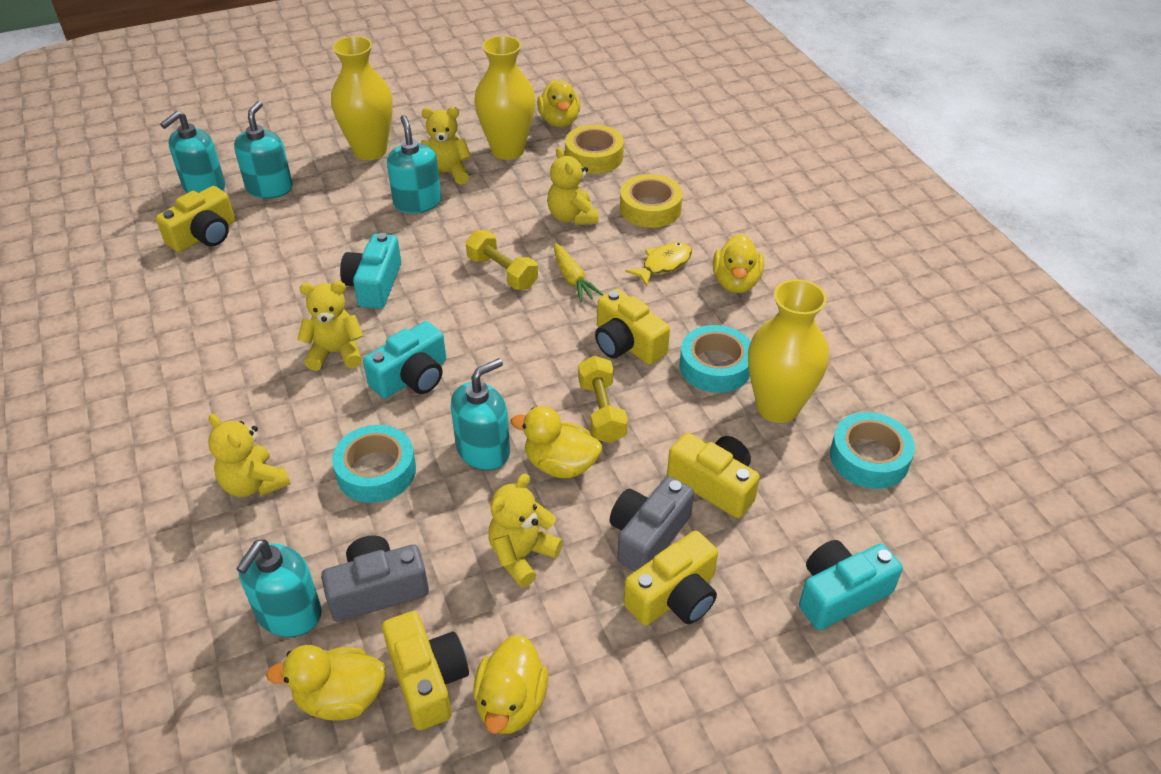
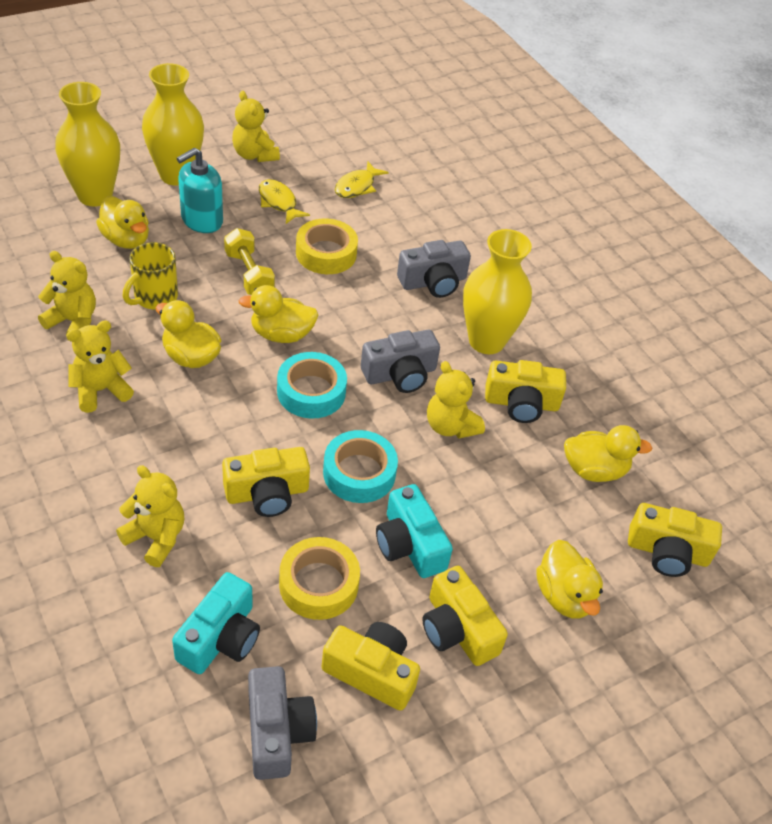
grey camera: 2 -> 3
turquoise camera: 3 -> 2
turquoise soap dispenser: 5 -> 1
turquoise tape: 3 -> 2
yellow carrot: 1 -> 0
yellow dumbbell: 2 -> 1
yellow fish: 1 -> 2
yellow mug: 0 -> 1

